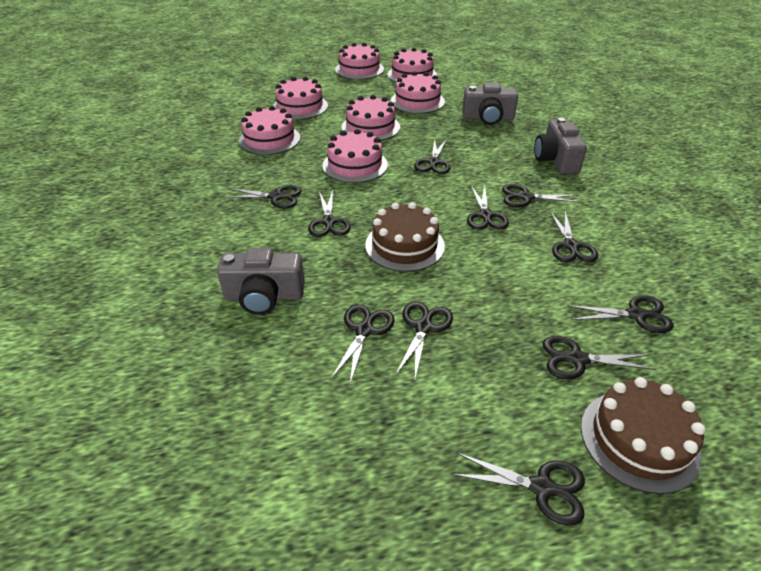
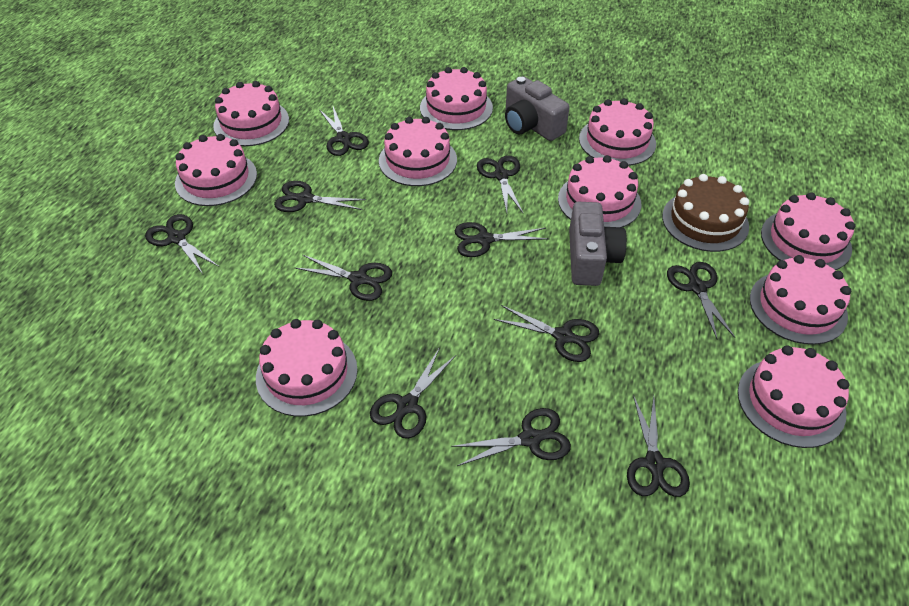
brown cake: 2 -> 1
grey camera: 3 -> 2
pink cake: 7 -> 10

